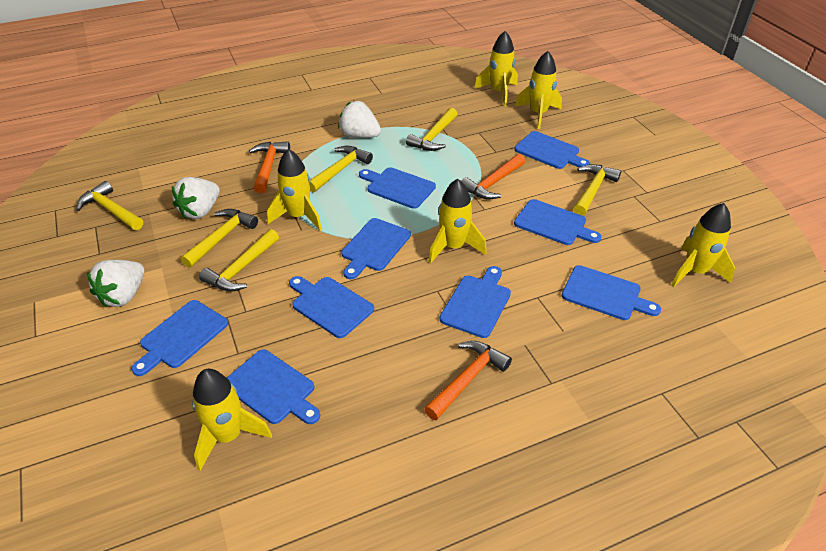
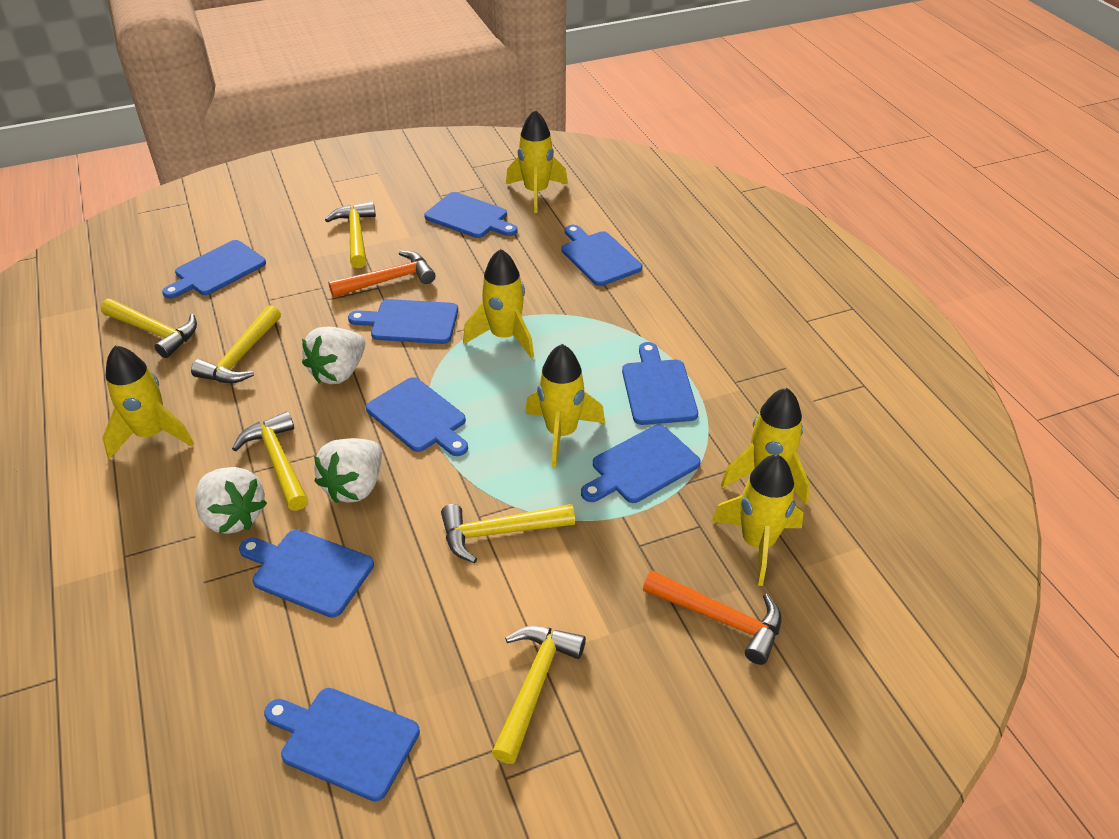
orange hammer: 3 -> 2

